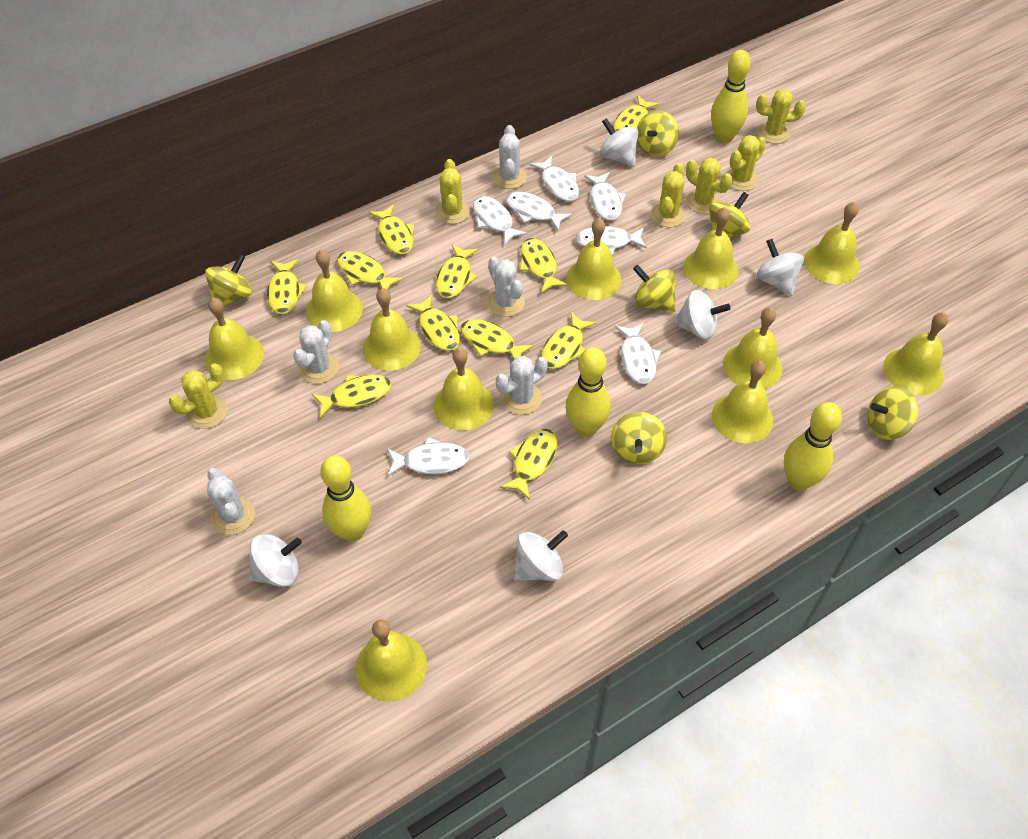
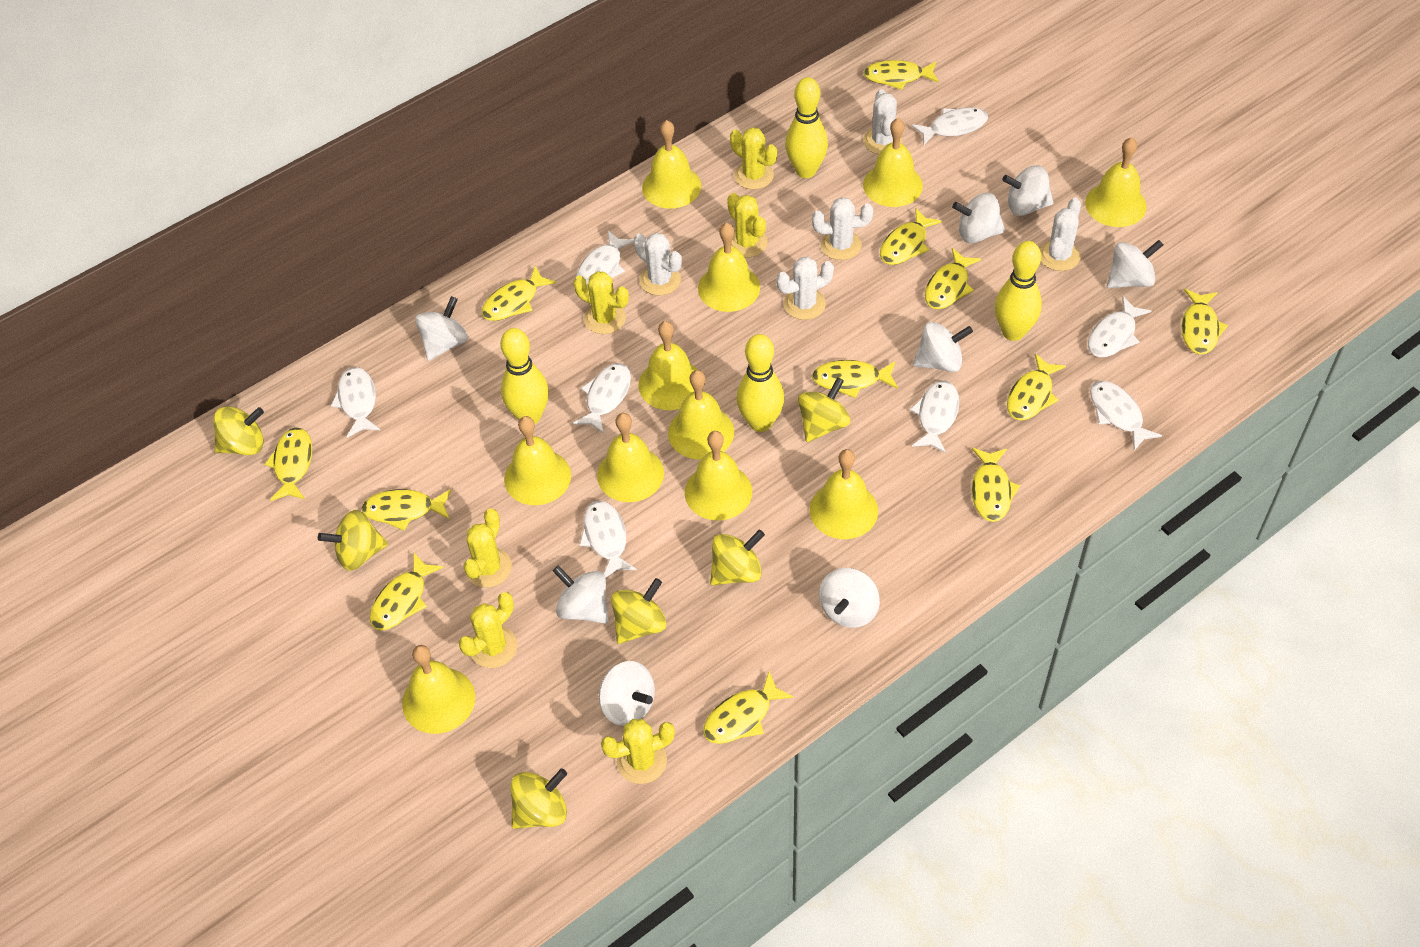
white fish: 7 -> 8
white spinning top: 5 -> 8
yellow fish: 11 -> 12

